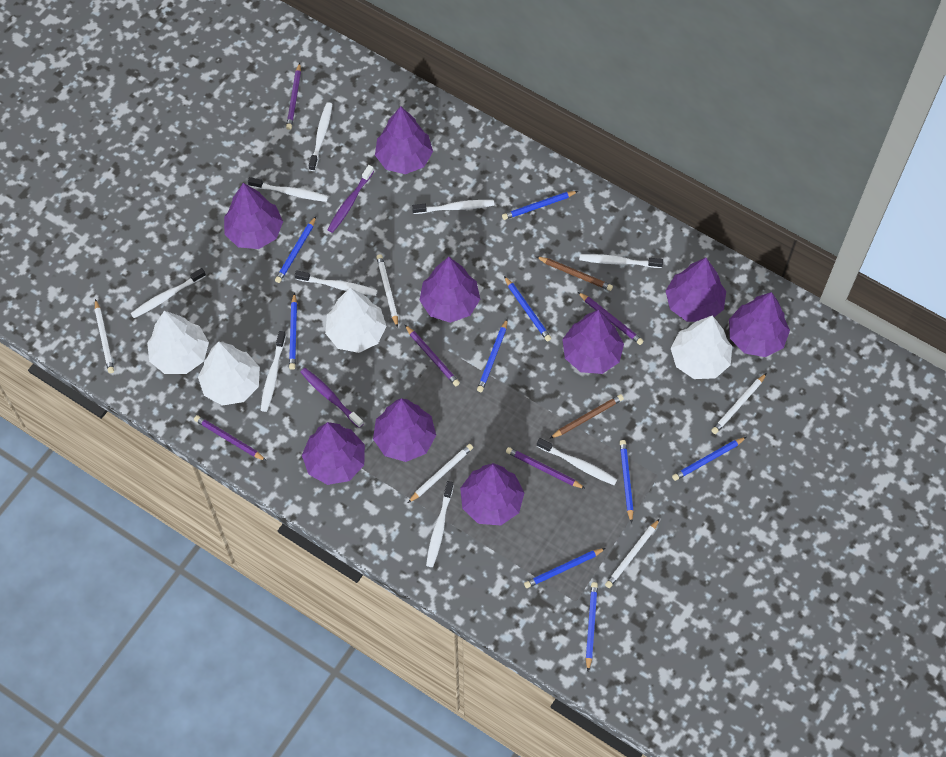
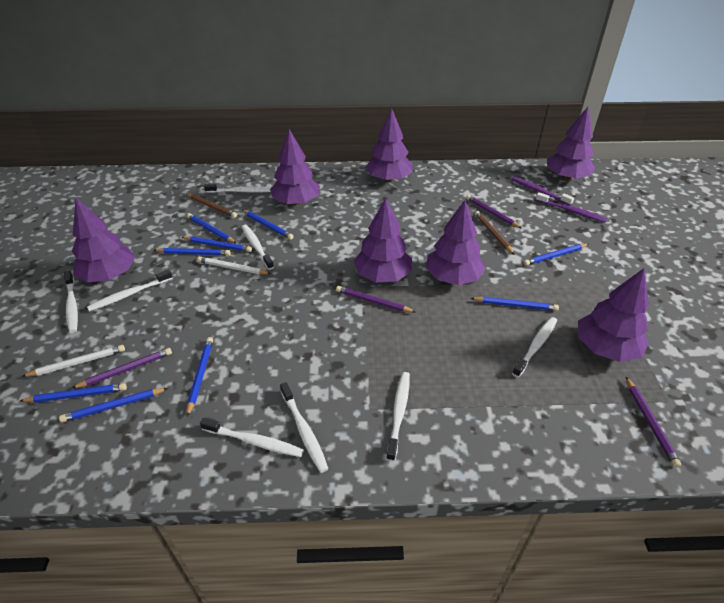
purple pencil: 5 -> 4
purple tree: 9 -> 7
white pencil: 5 -> 2
white toothbrush: 9 -> 8
white tree: 4 -> 0

